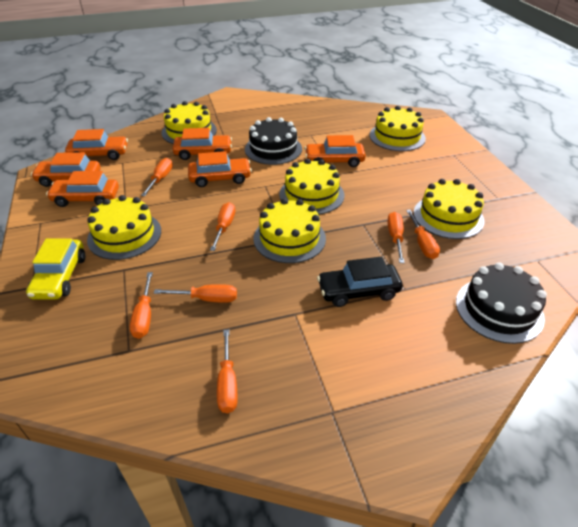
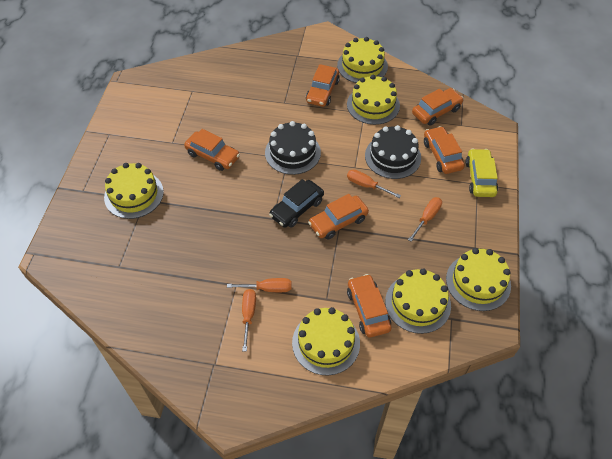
orange screwdriver: 7 -> 4

